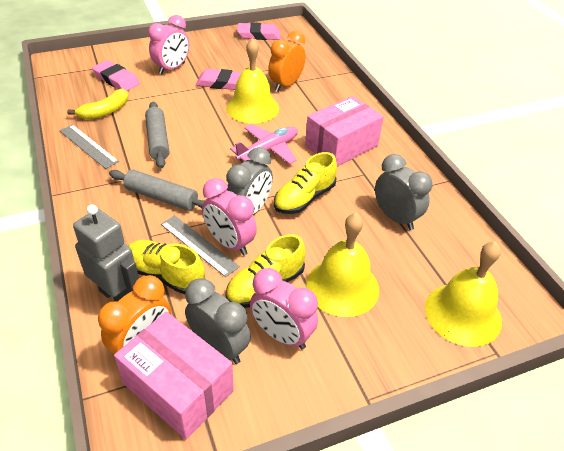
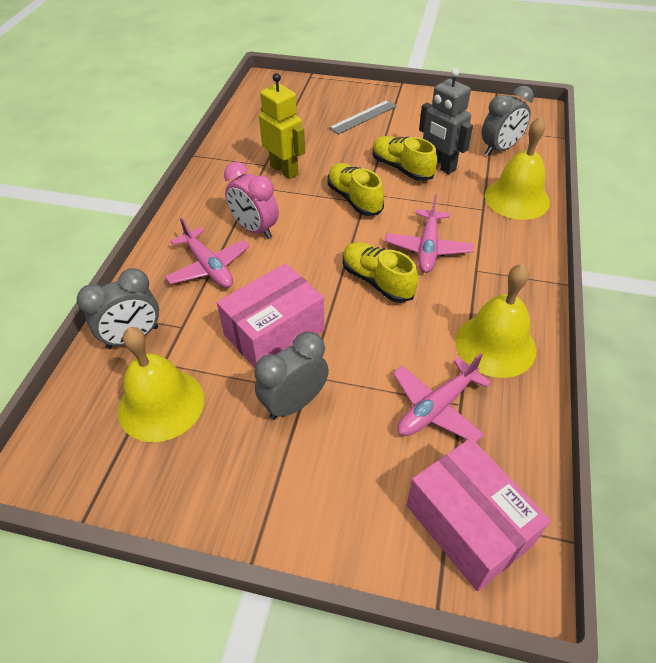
grey rolling pin: 2 -> 0
grey ruler: 2 -> 1
orange clock: 2 -> 0
pink clock: 3 -> 1
pink eraser: 3 -> 0
pink plane: 1 -> 3
yellow banana: 1 -> 0
yellow robot: 0 -> 1

